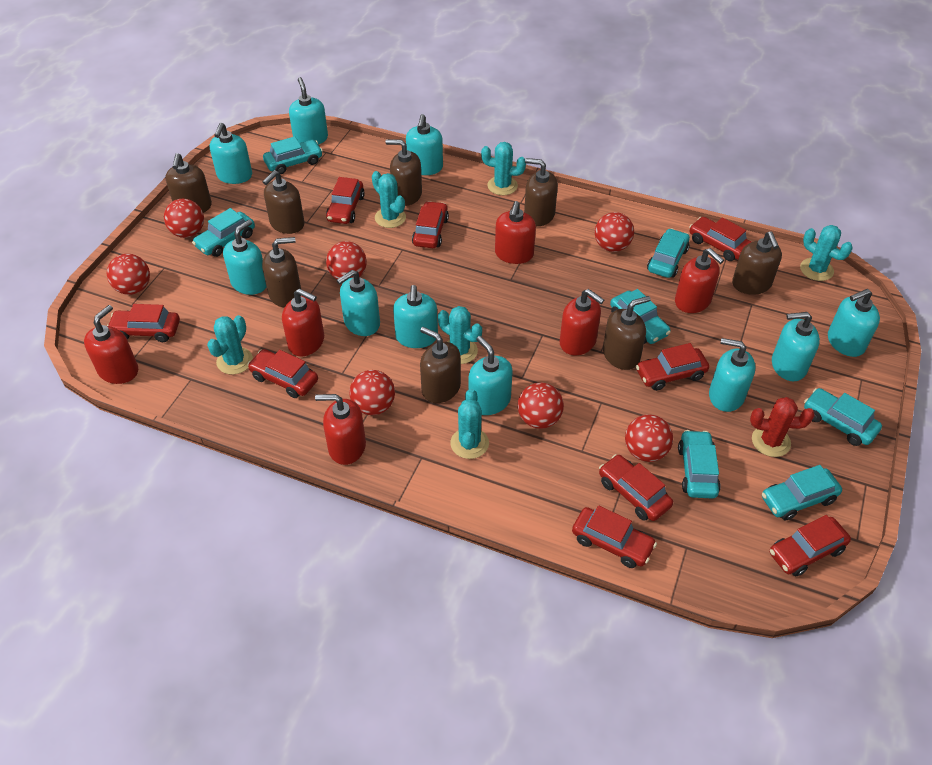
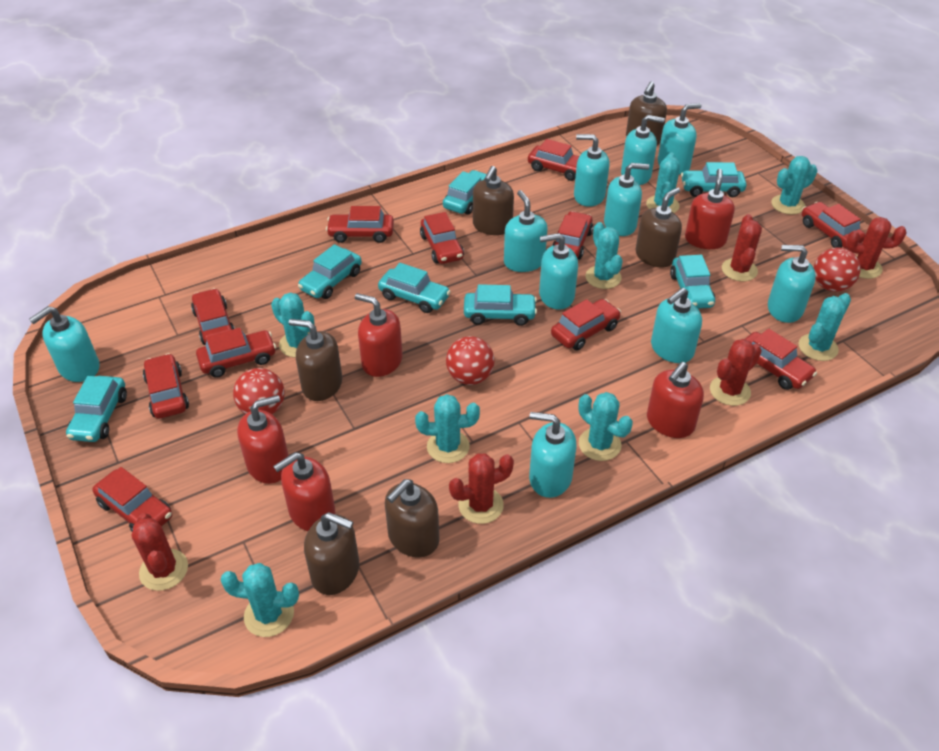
brown soap dispenser: 8 -> 6
red ball: 7 -> 3
red cactus: 1 -> 5
red car: 9 -> 11
red soap dispenser: 6 -> 5
turquoise cactus: 6 -> 8

